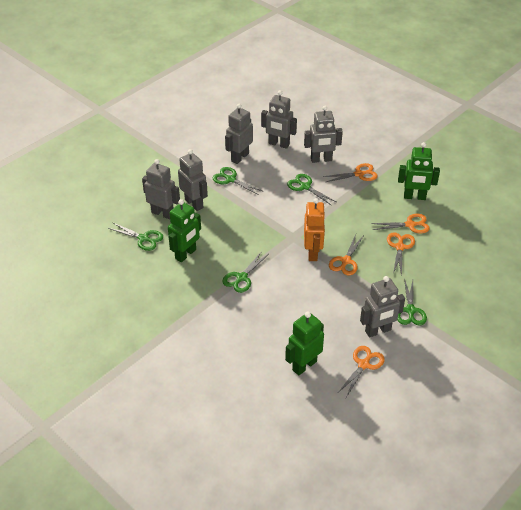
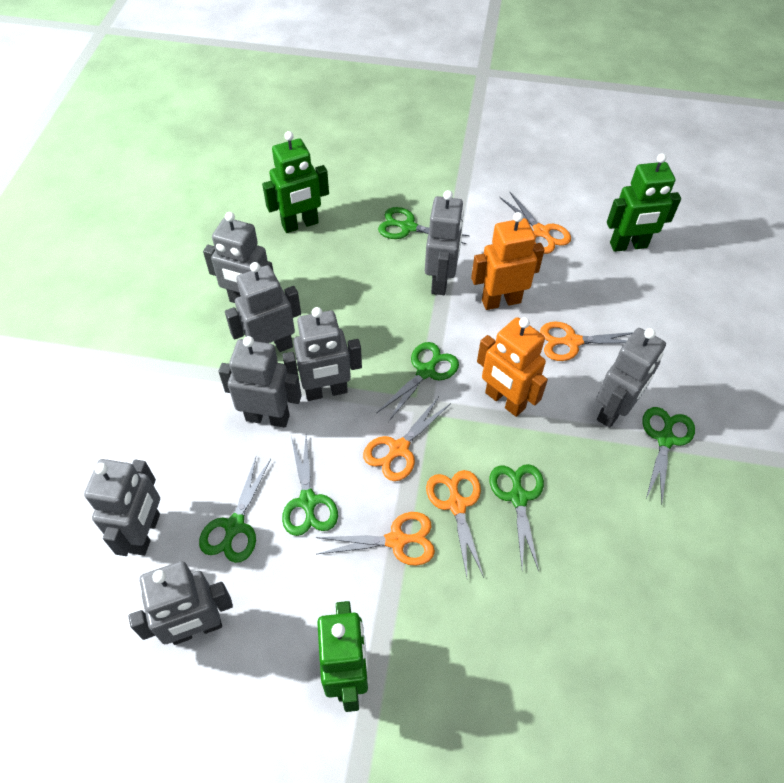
green scissors: 5 -> 6
grey robot: 6 -> 8
orange robot: 1 -> 2

